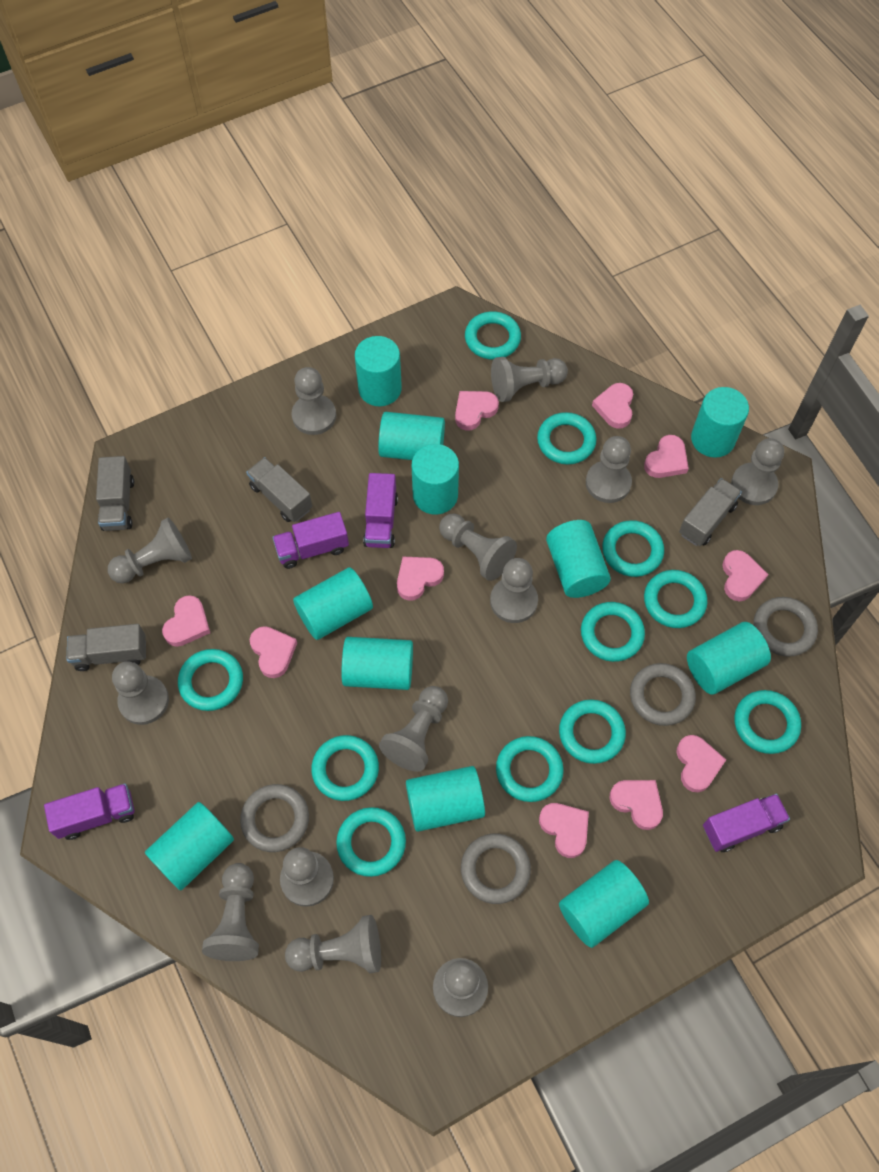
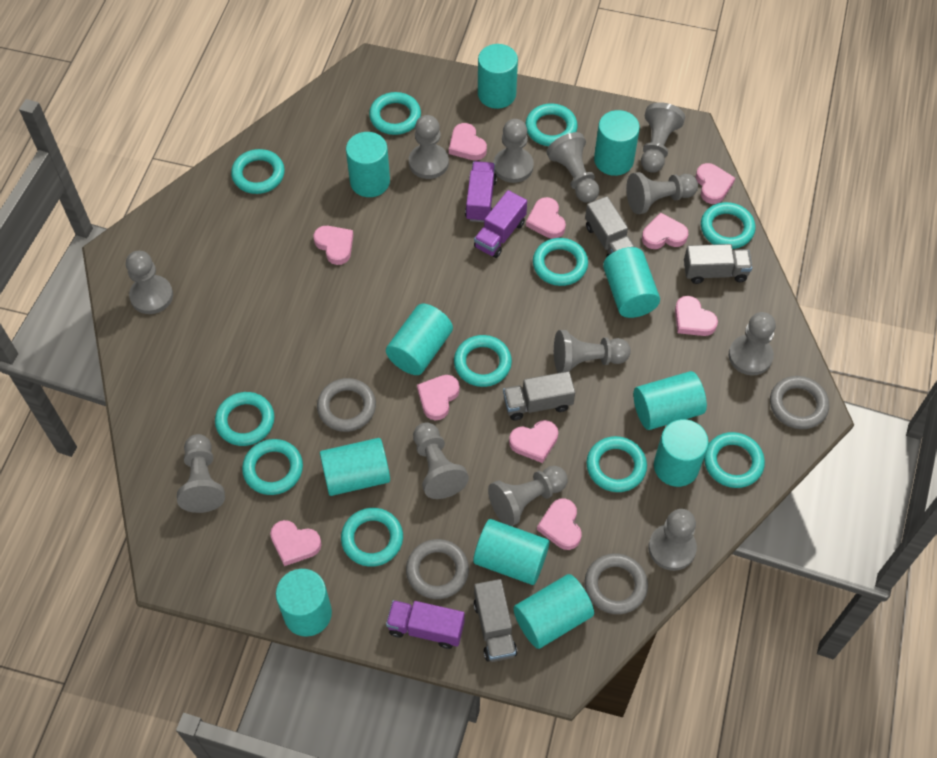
grey pawn: 13 -> 12
purple truck: 4 -> 3

